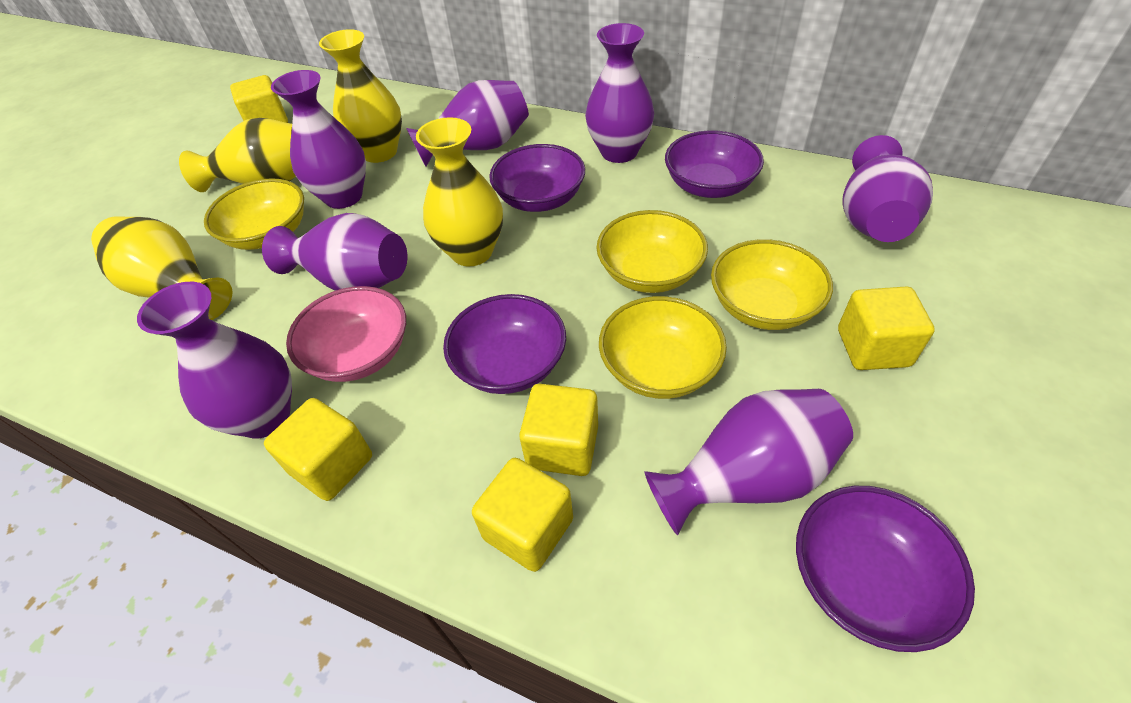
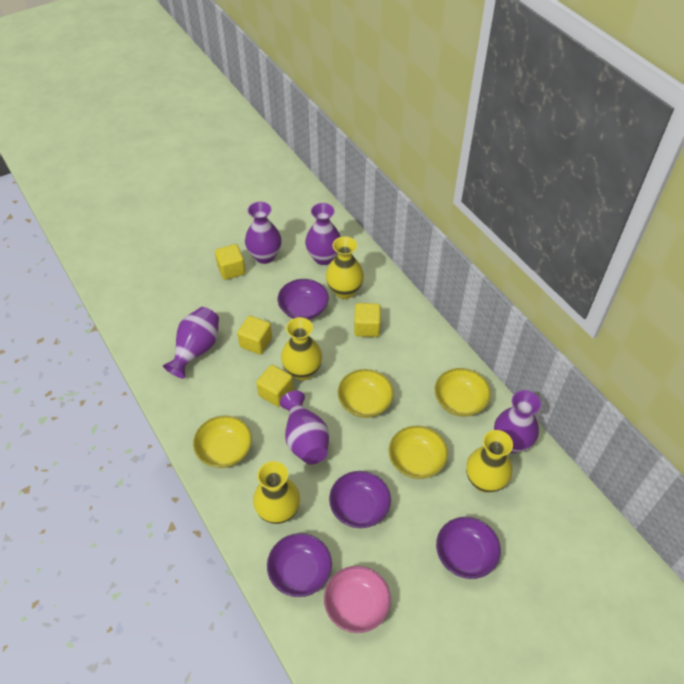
purple vase: 7 -> 5
yellow cube: 5 -> 4

